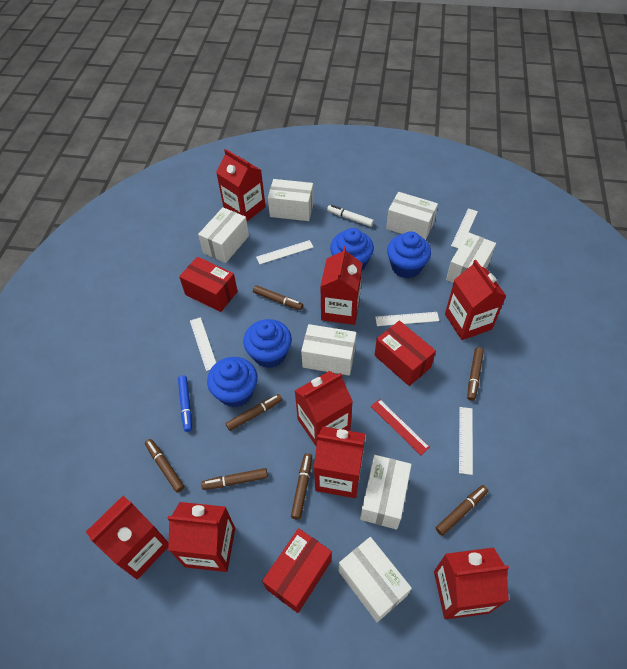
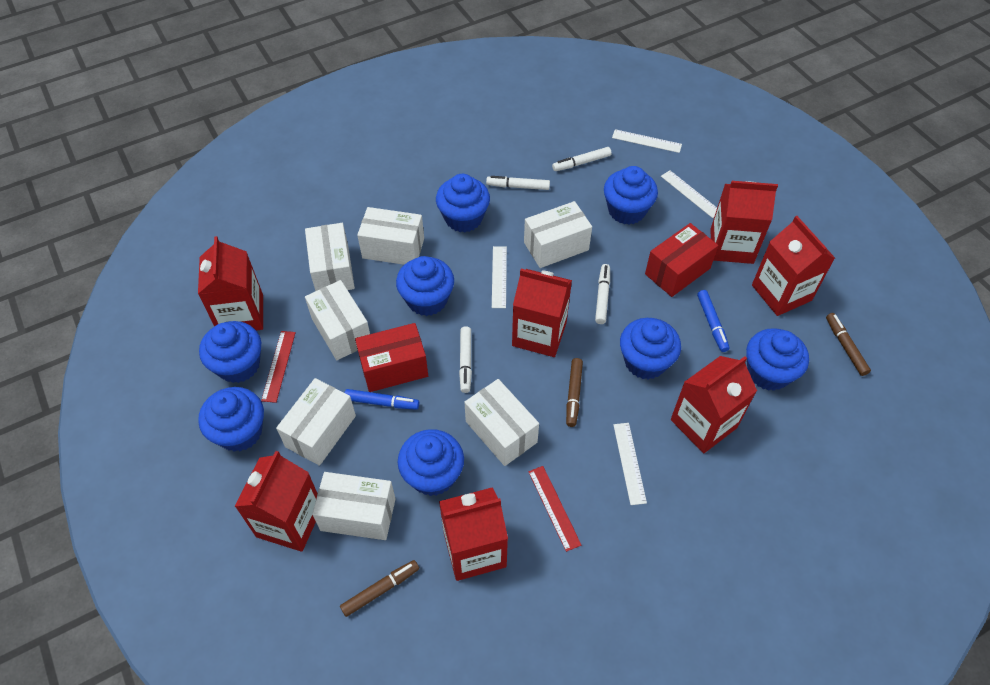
blue cupcake: 4 -> 8
blue marker: 1 -> 2
brown marker: 7 -> 3
red box: 3 -> 2
red carton: 8 -> 7
red ruler: 1 -> 2
white marker: 1 -> 4
white ruler: 5 -> 4

